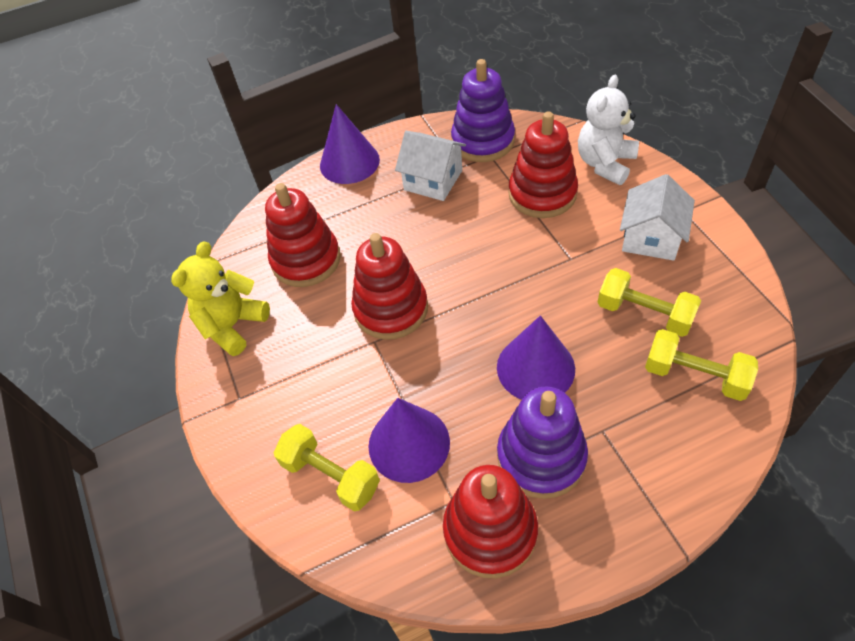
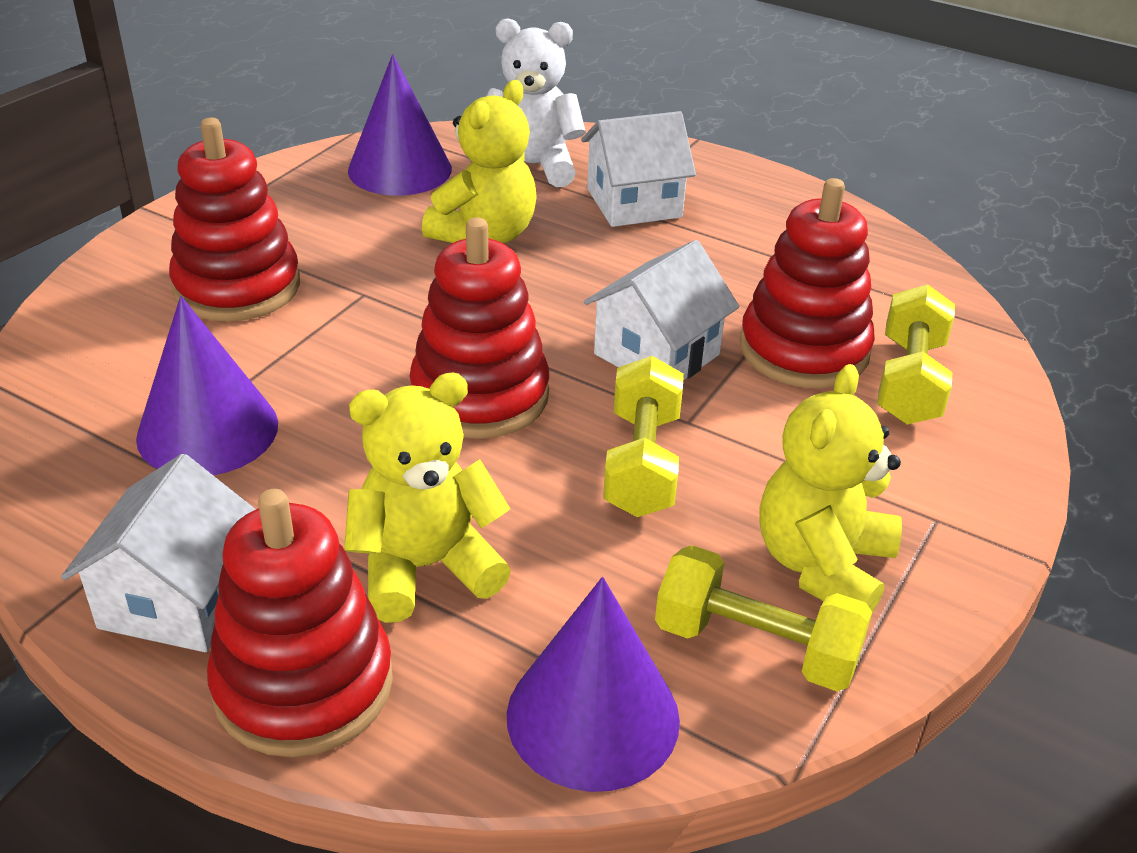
purple stacking toy: 2 -> 0
white house: 2 -> 3
yellow teddy bear: 1 -> 3

